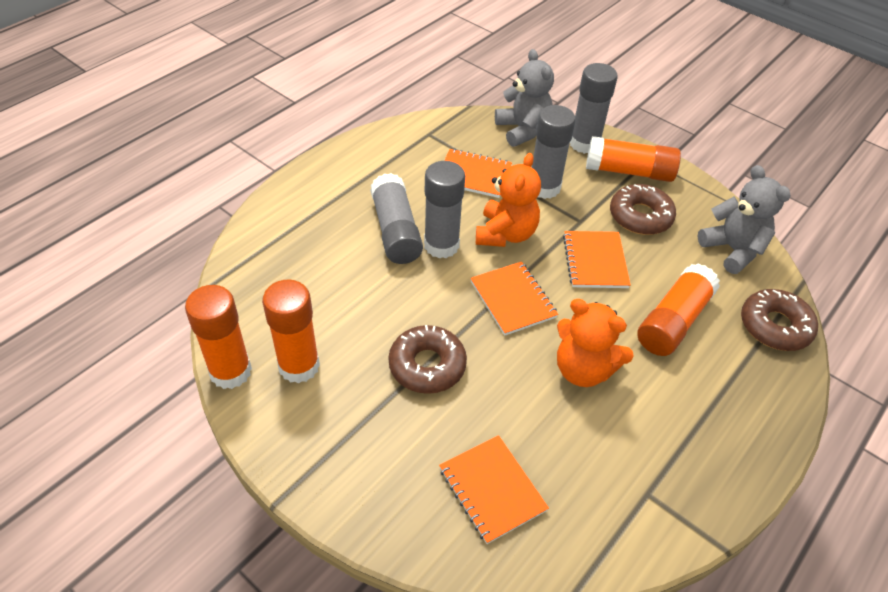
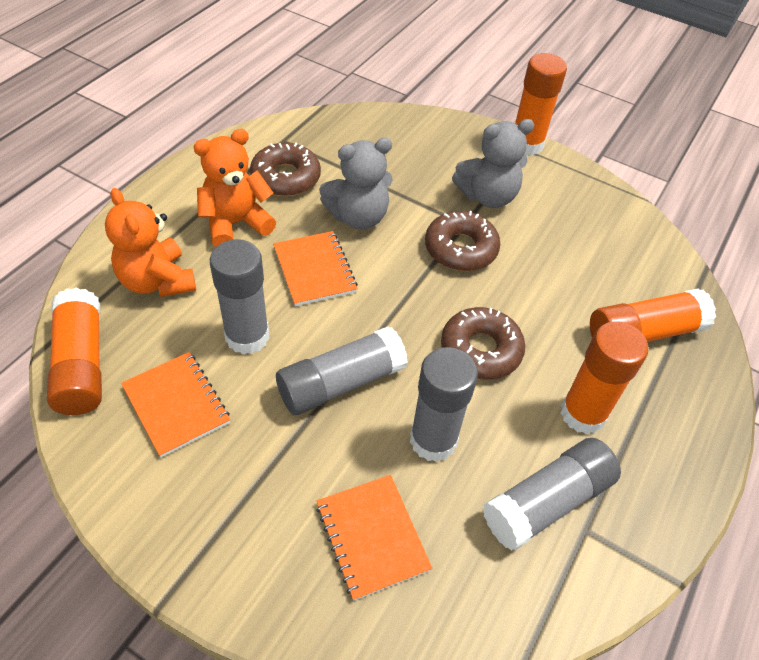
orange notebook: 4 -> 3

